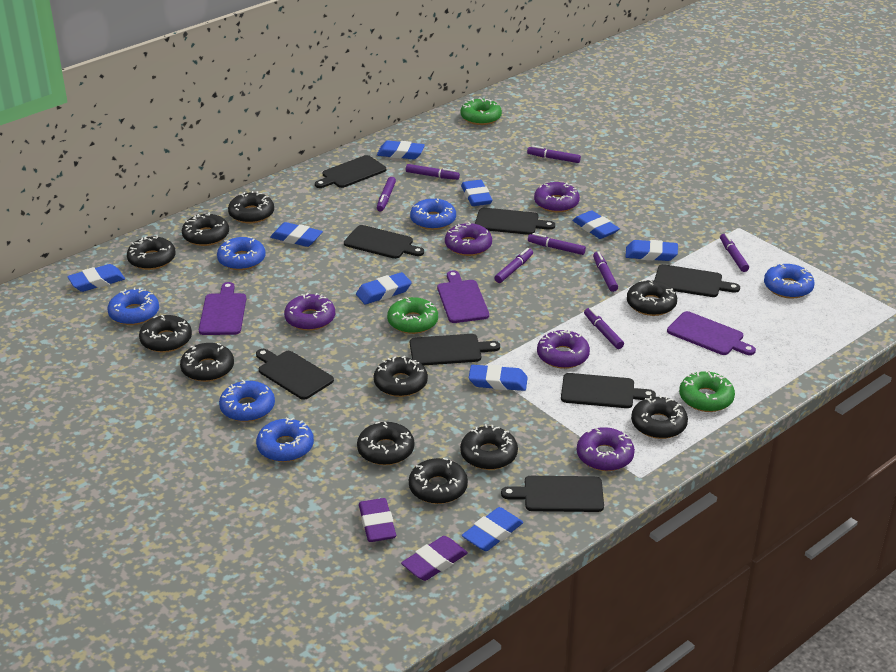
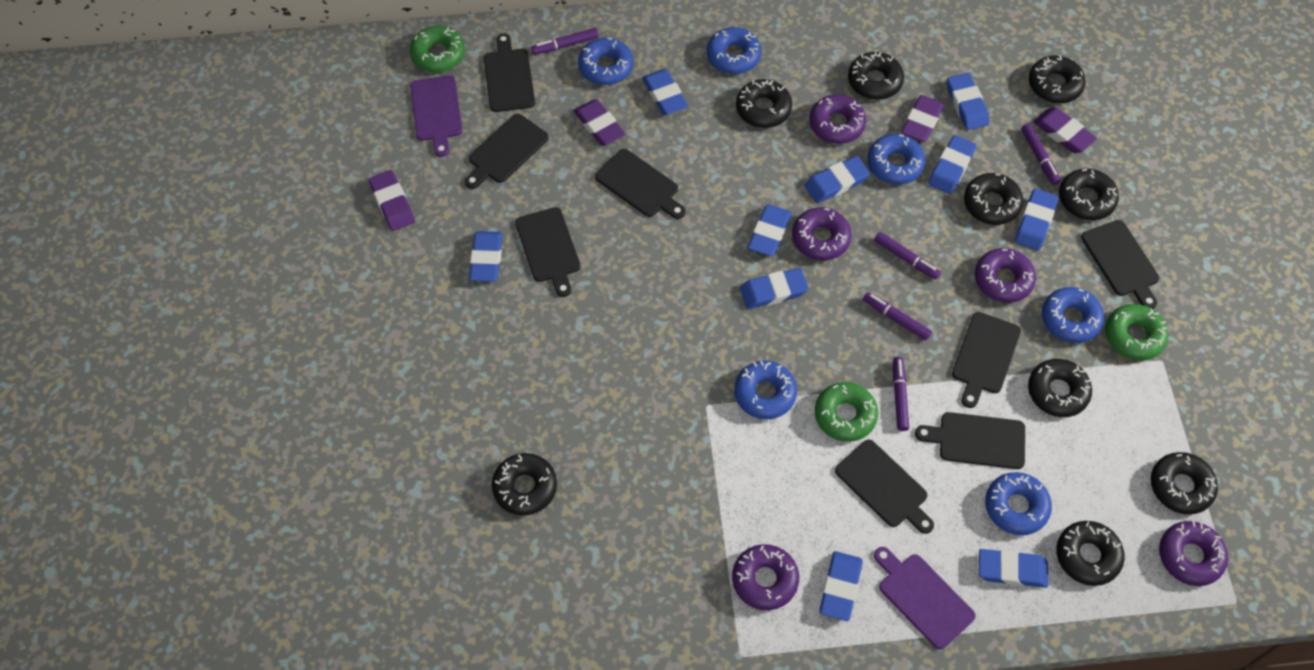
black donut: 11 -> 9
blue eraser: 9 -> 10
purple cutting board: 3 -> 2
purple eraser: 2 -> 4
purple marker: 8 -> 5

